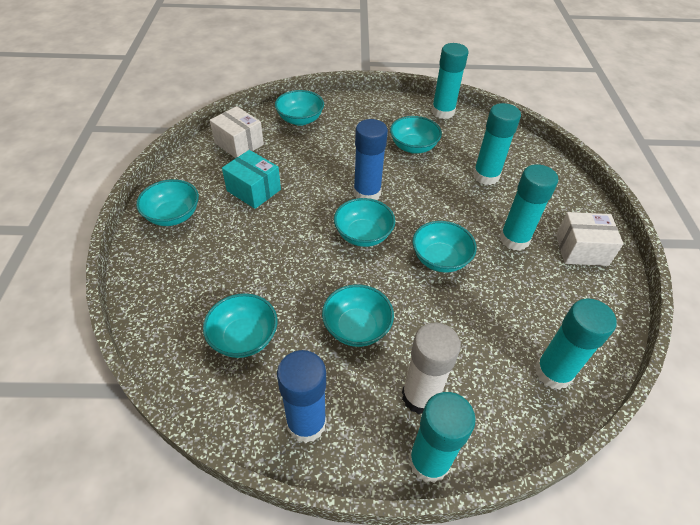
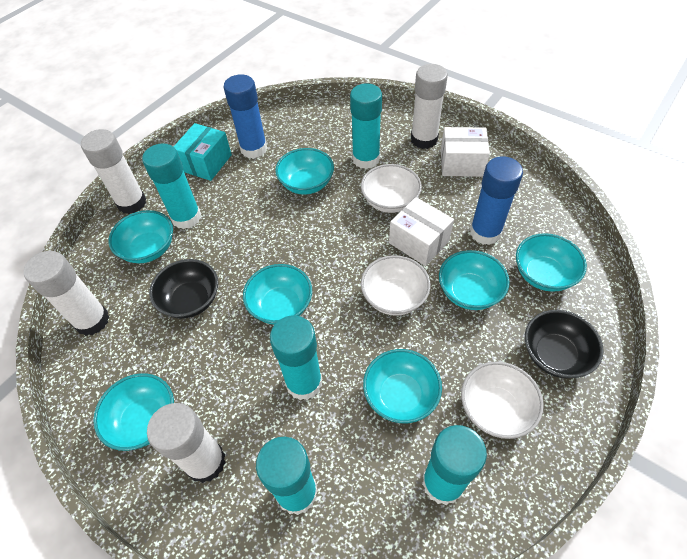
black bowl: 0 -> 2
white bowl: 0 -> 3
white glue stick: 1 -> 4

